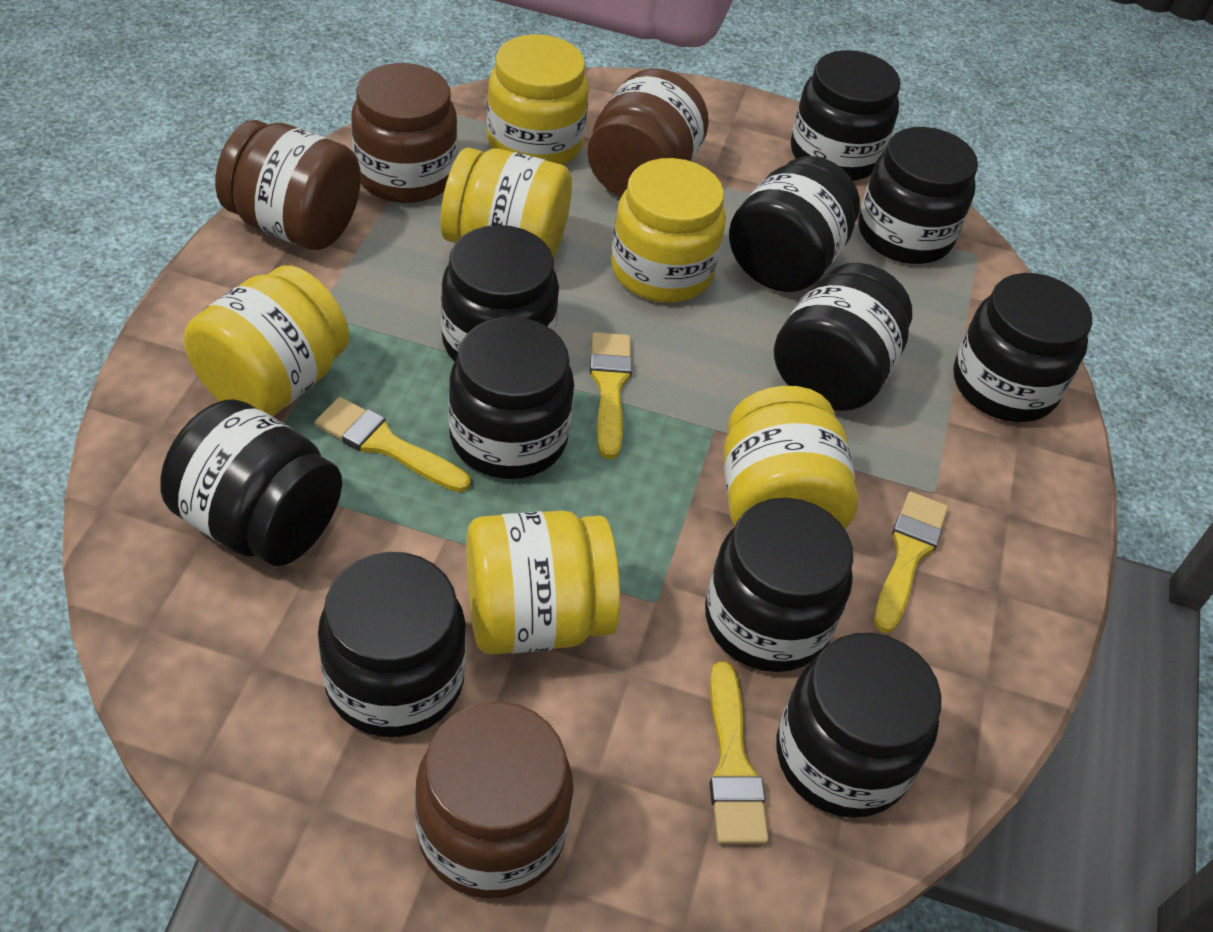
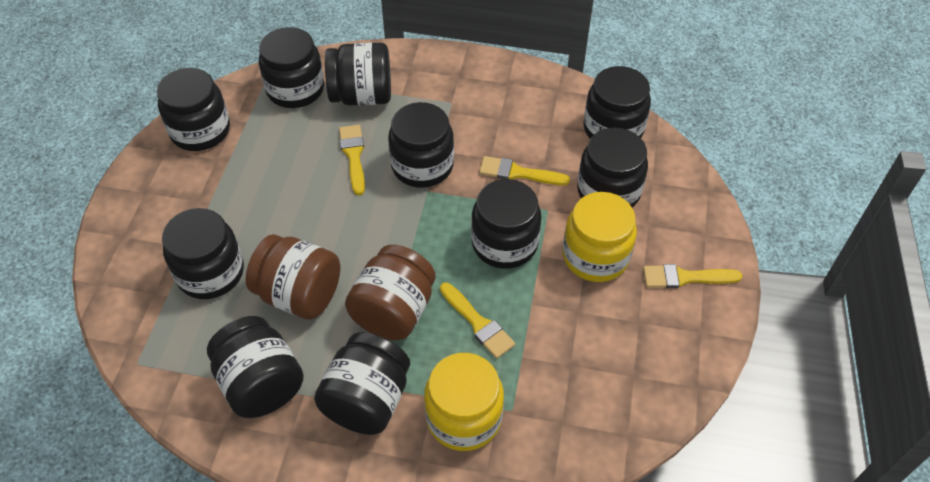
black jar: 11 -> 10
brown jar: 4 -> 2
yellow jar: 6 -> 2

